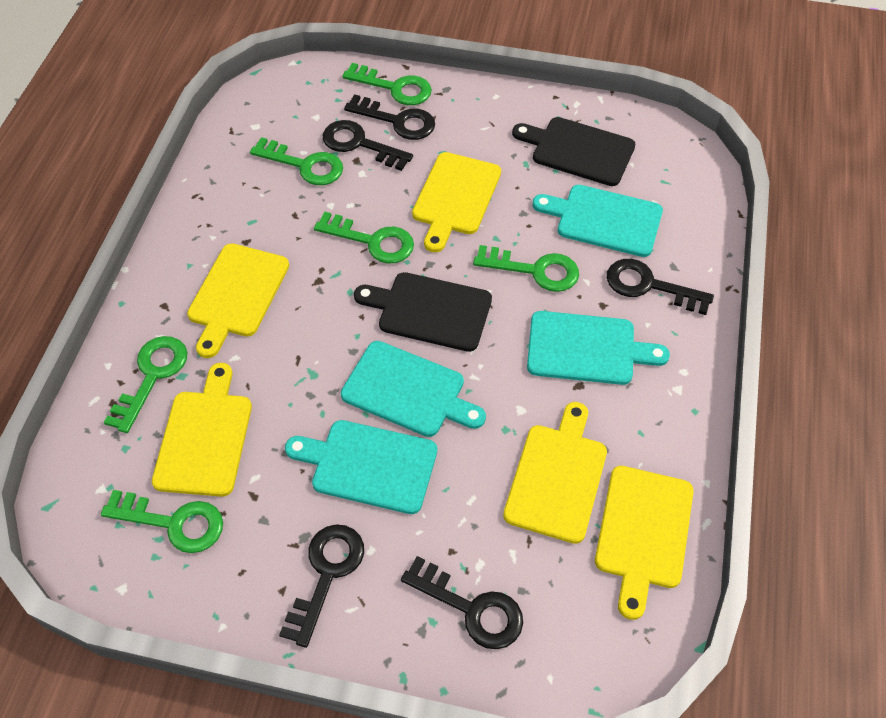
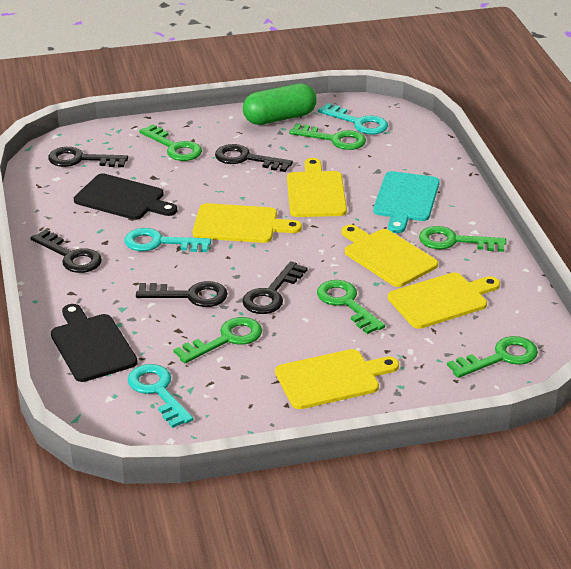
green capsule: 0 -> 1
turquoise cutting board: 4 -> 1
turquoise key: 0 -> 3

